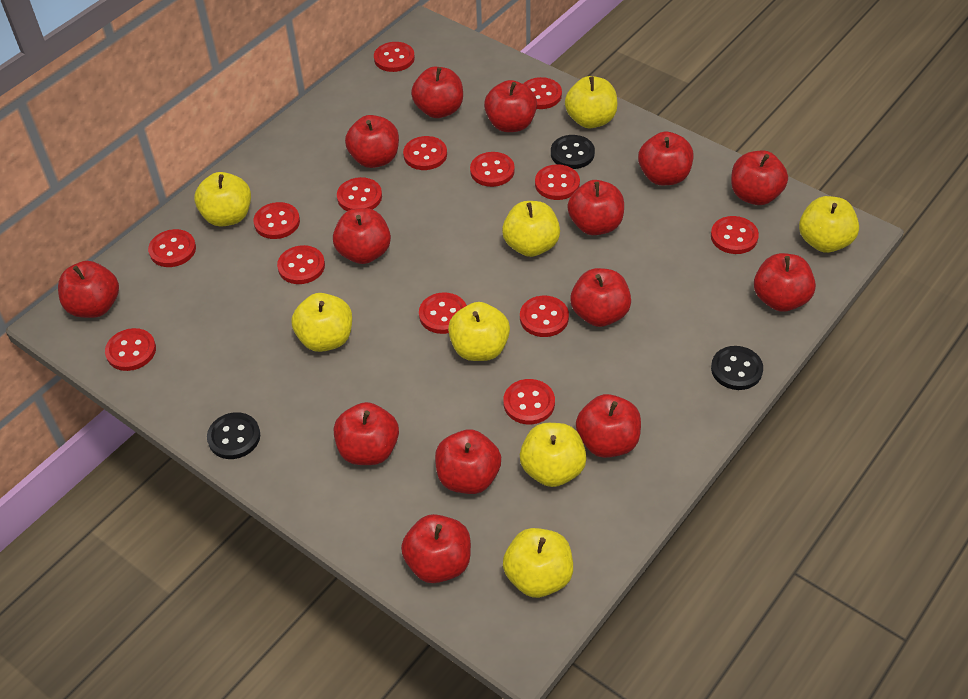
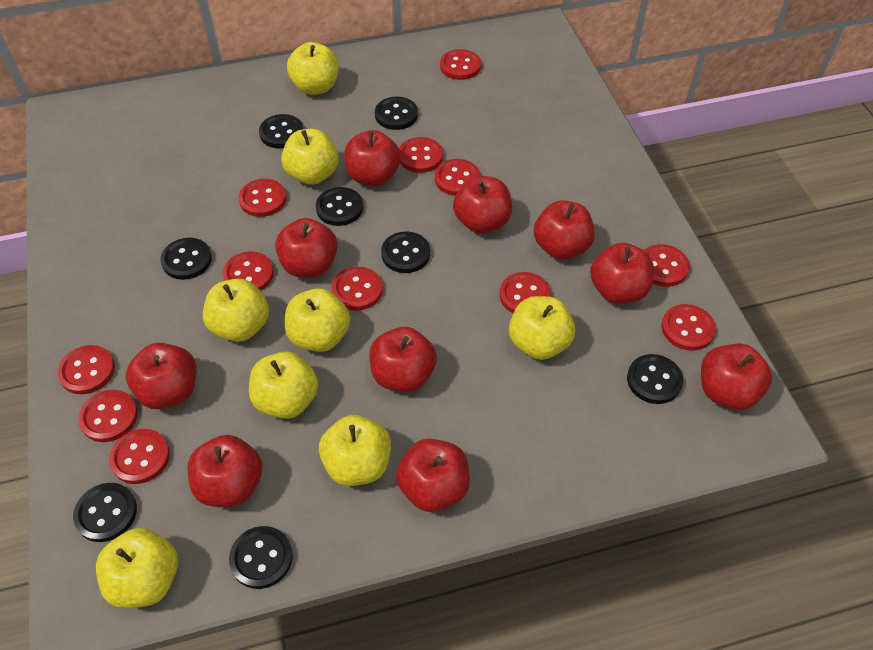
black button: 3 -> 8
red apple: 14 -> 10
red button: 14 -> 12

